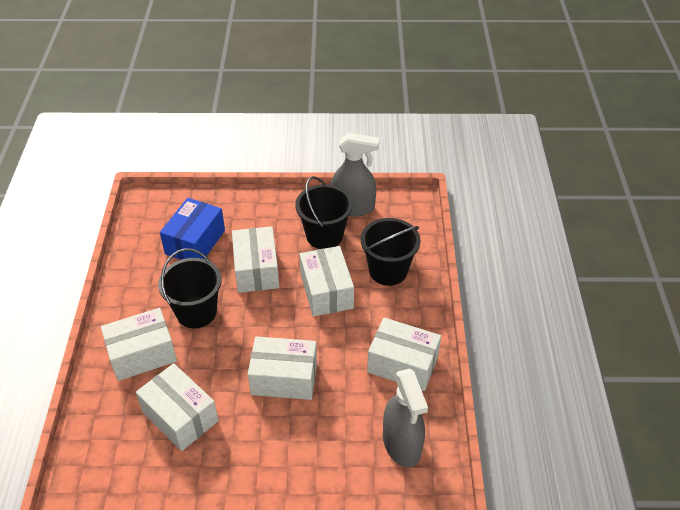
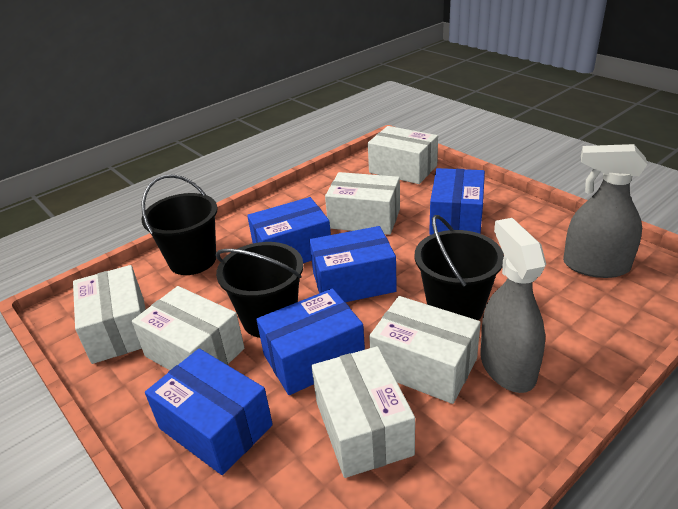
blue box: 1 -> 5

